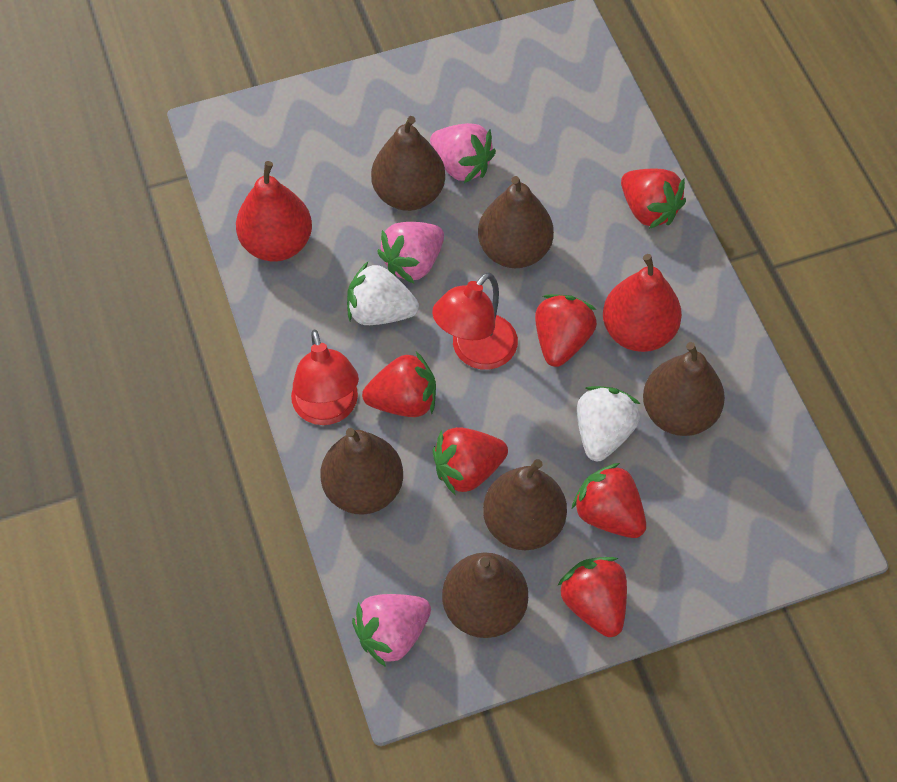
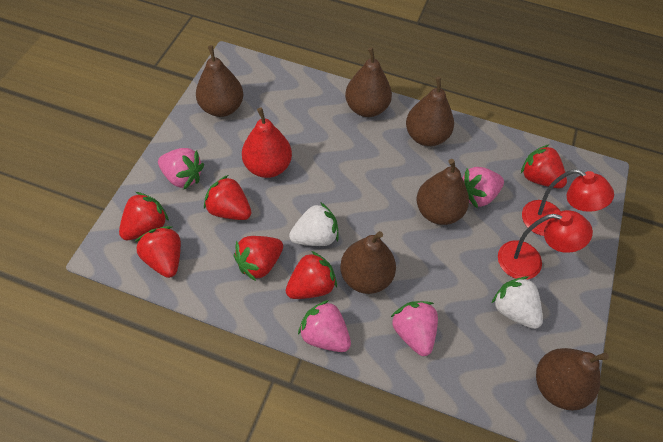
pink strawberry: 3 -> 4
red pear: 2 -> 1

